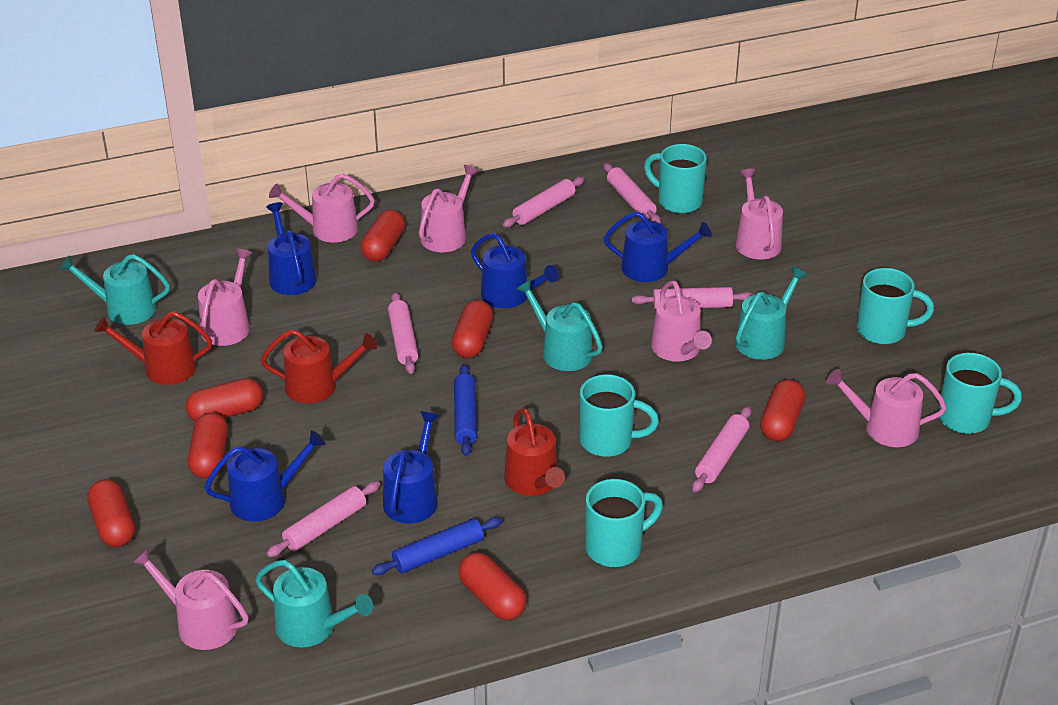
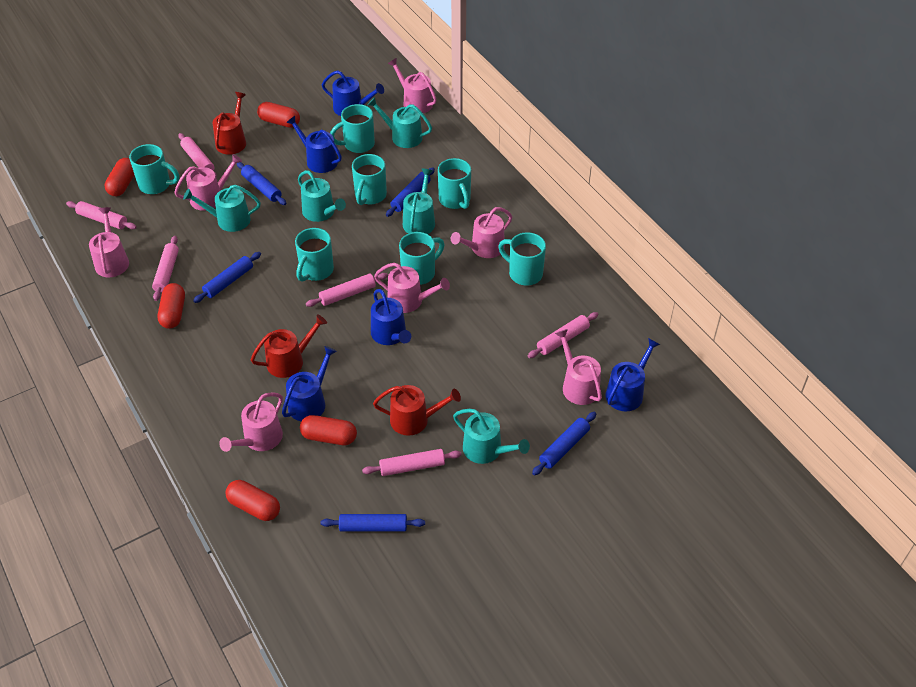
blue rolling pin: 2 -> 5
red capsule: 7 -> 5
turquoise mug: 5 -> 7
turquoise watering can: 4 -> 5

